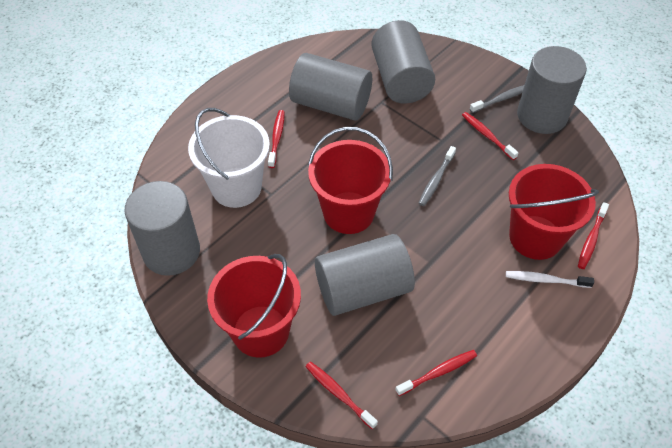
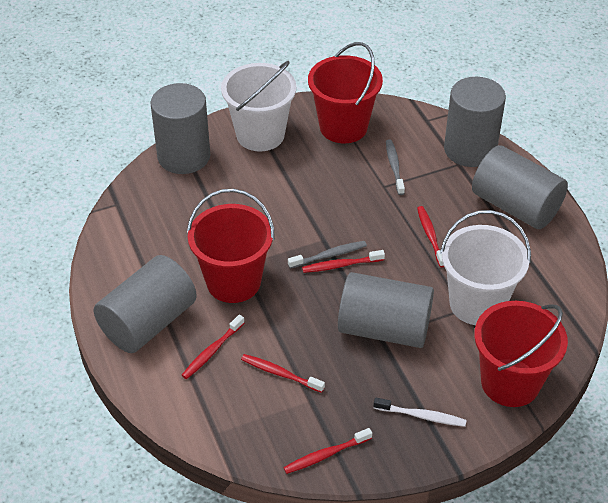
white bucket: 1 -> 2

